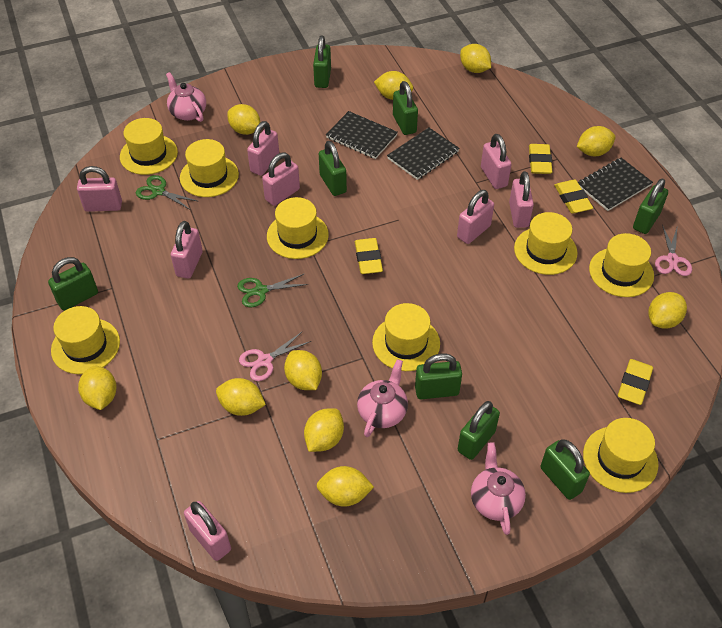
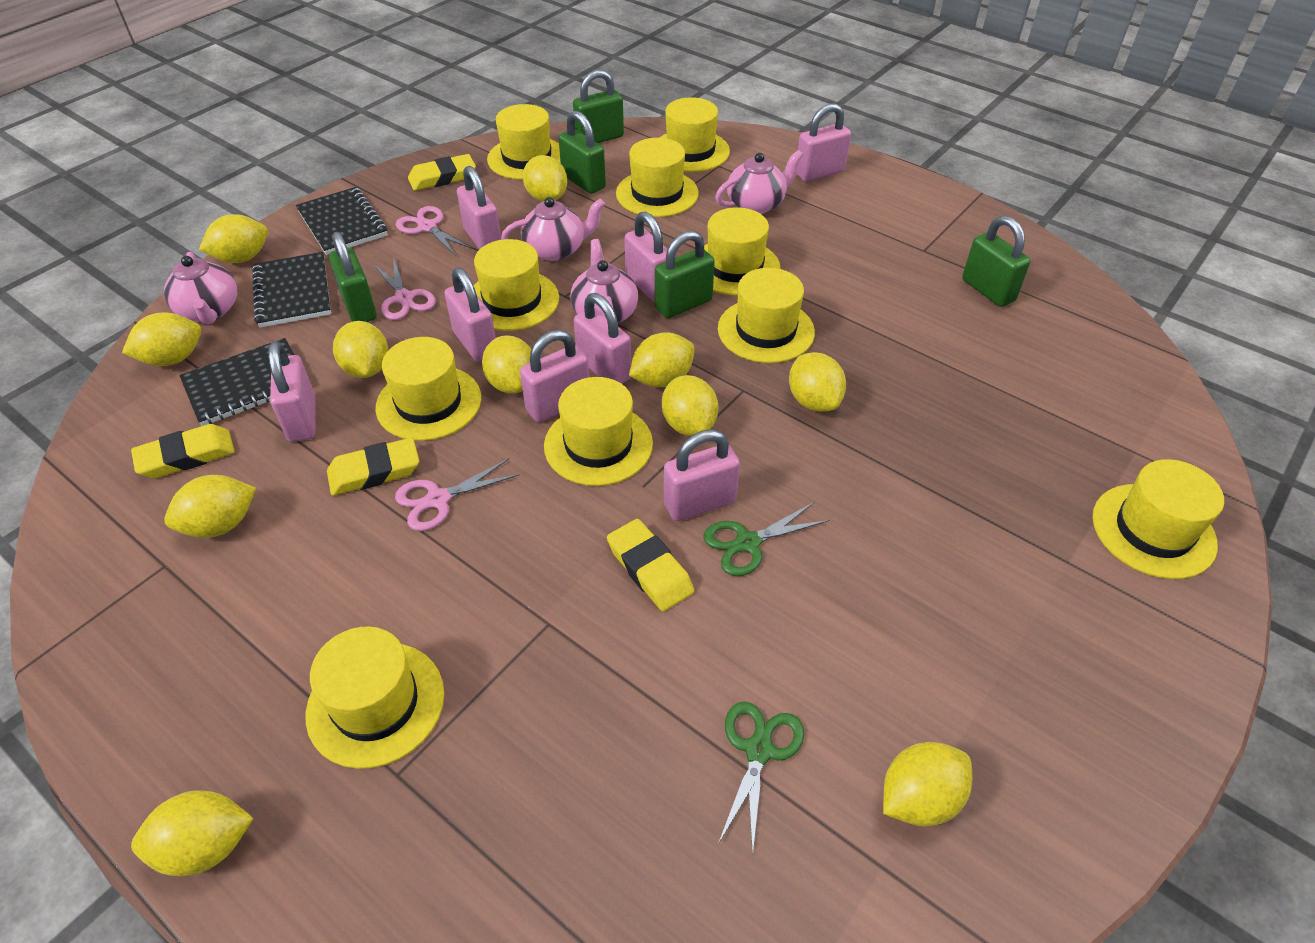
green padlock: 8 -> 5
pink scissors: 2 -> 3
pink teapot: 3 -> 4
yellow hat: 8 -> 10
yellow lemon: 10 -> 11

